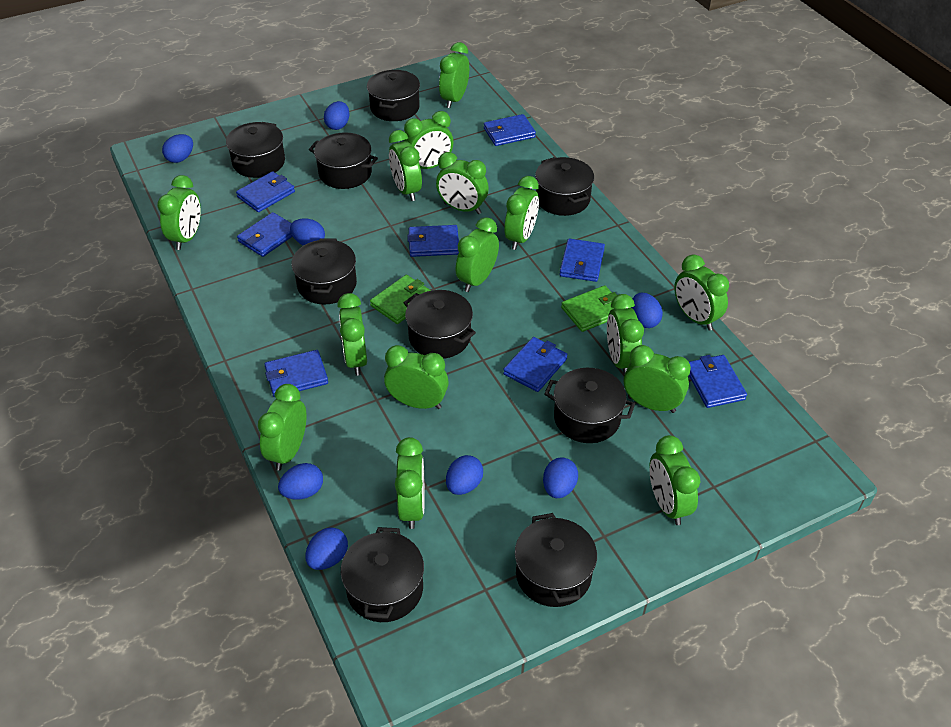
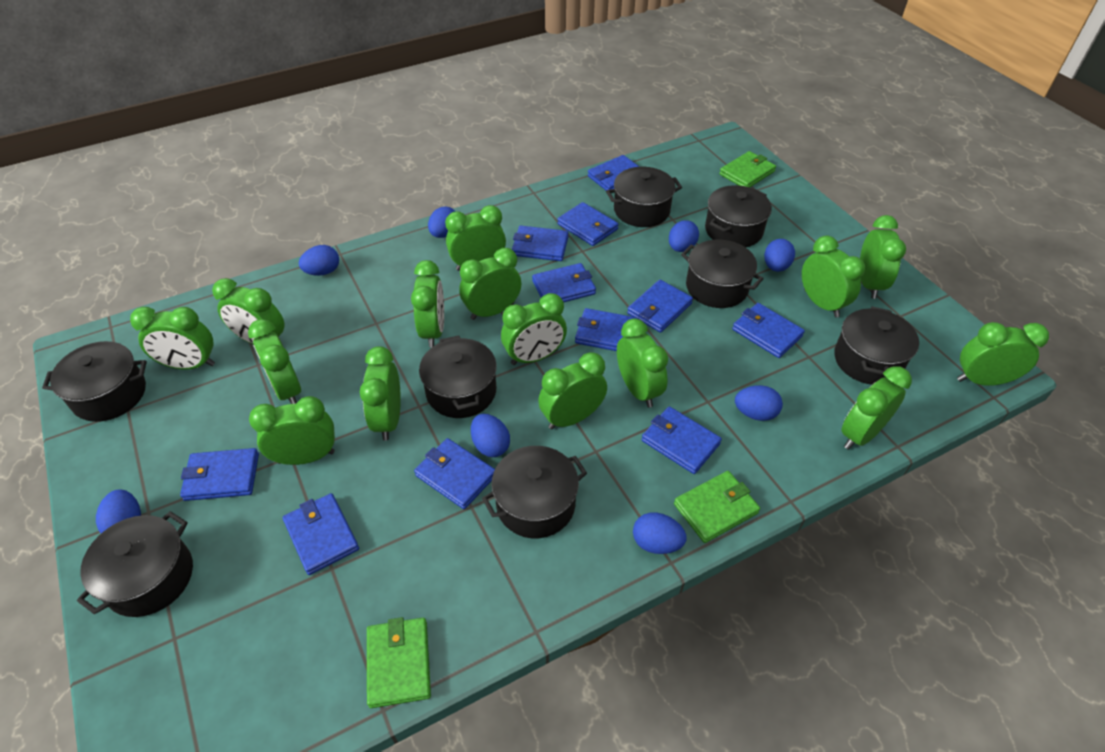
black pot: 9 -> 8
blue wallet: 8 -> 11
green wallet: 2 -> 3

